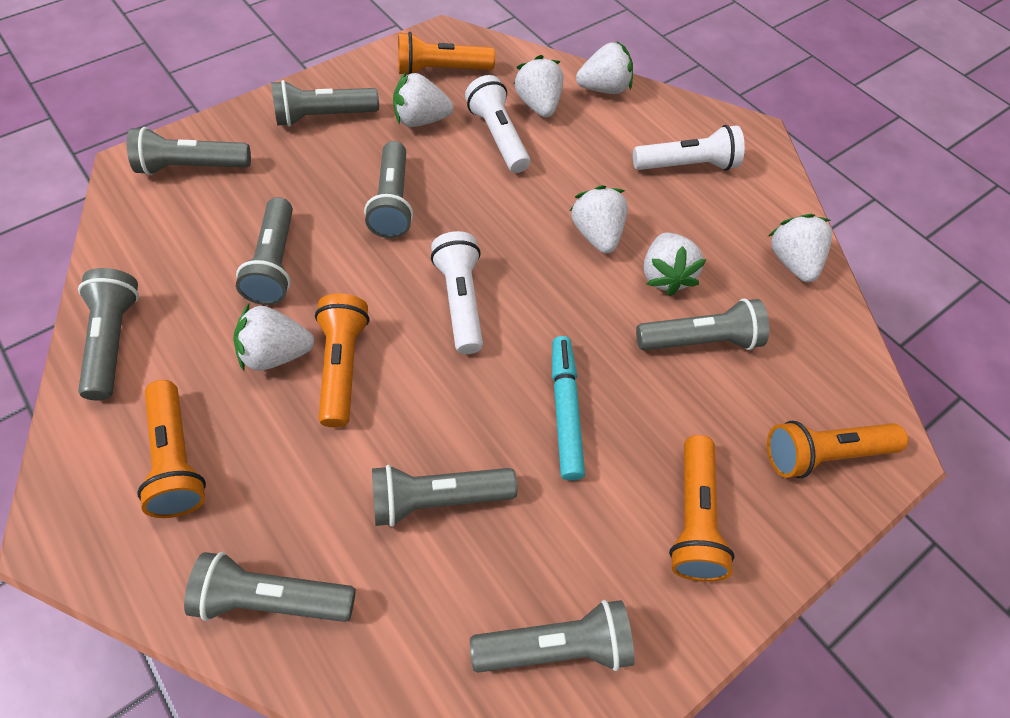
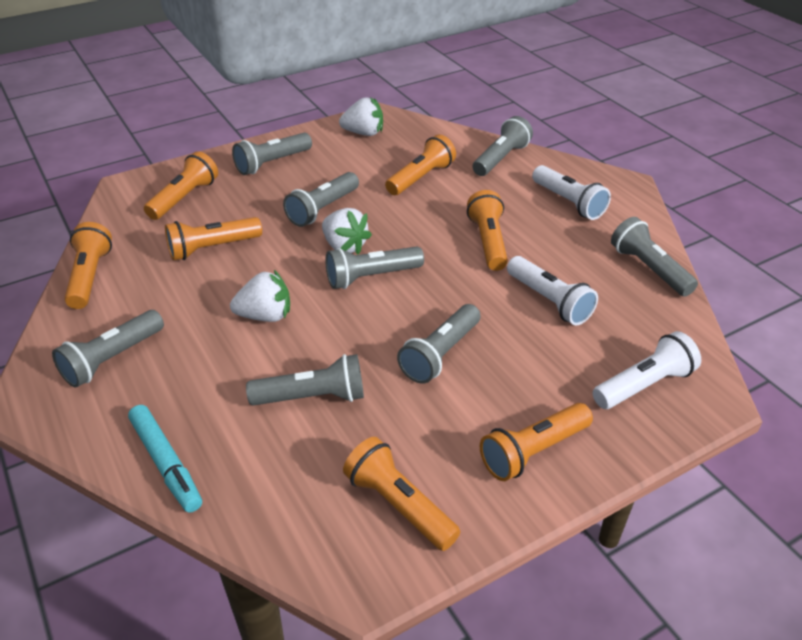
grey flashlight: 9 -> 8
orange flashlight: 5 -> 7
white strawberry: 7 -> 3

